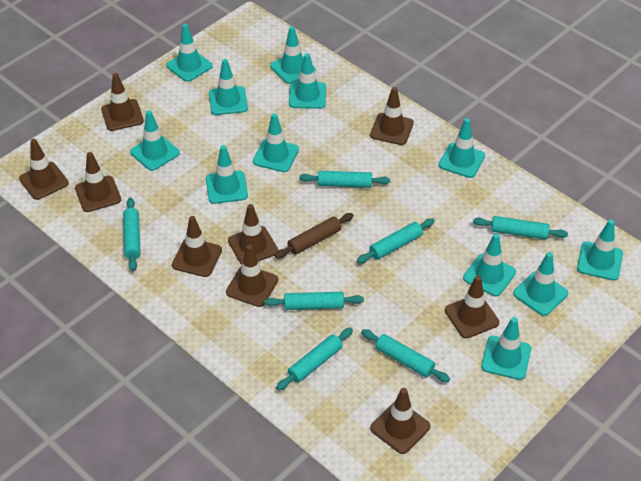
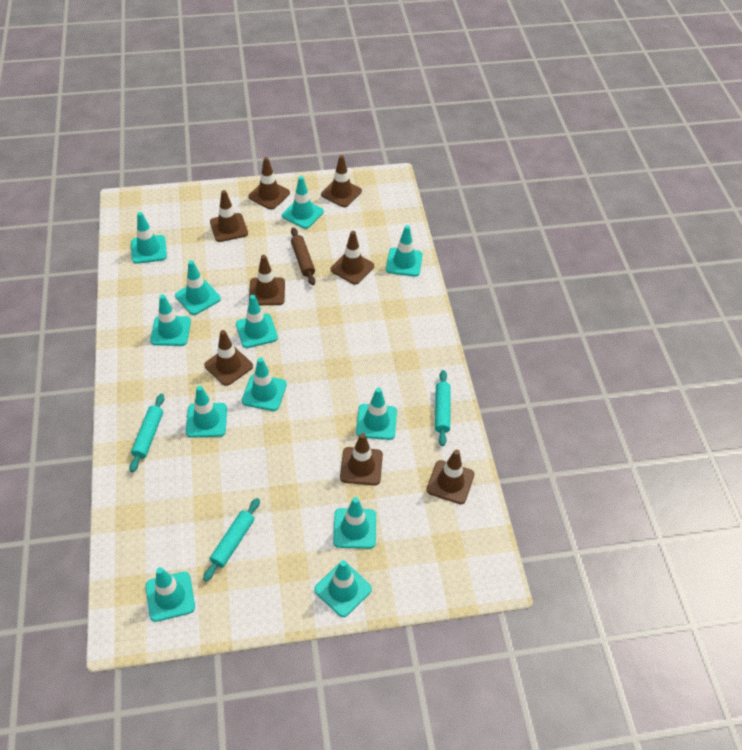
brown traffic cone: 9 -> 8
turquoise rolling pin: 7 -> 3

